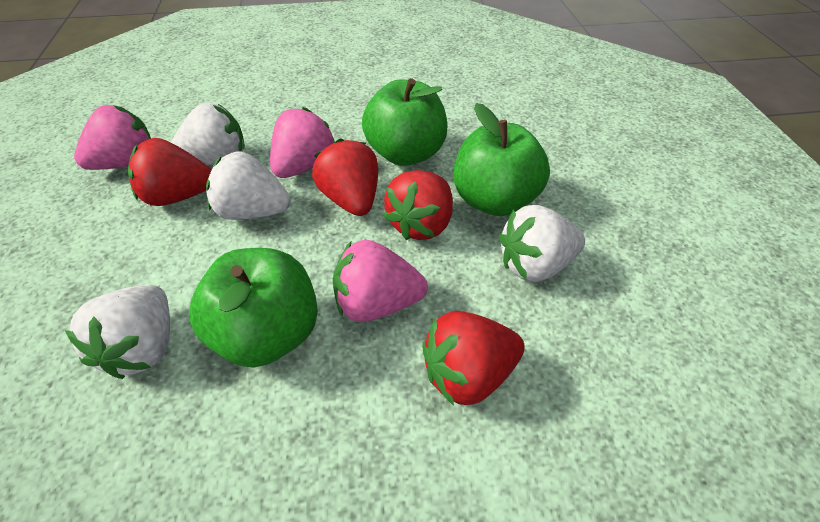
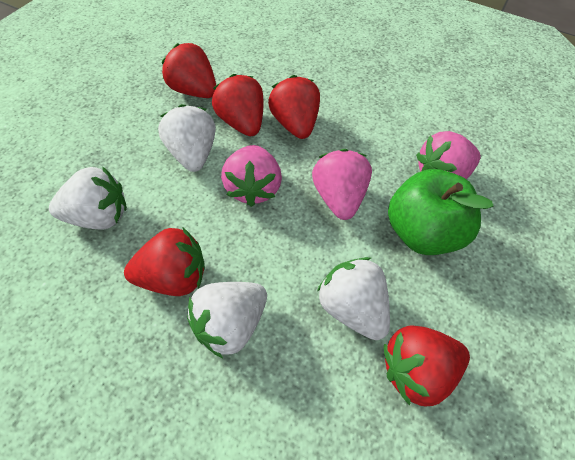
green apple: 3 -> 1
red strawberry: 4 -> 5

